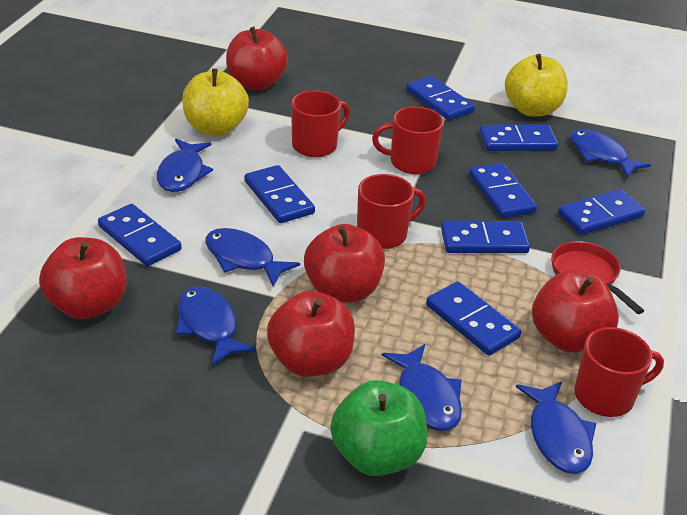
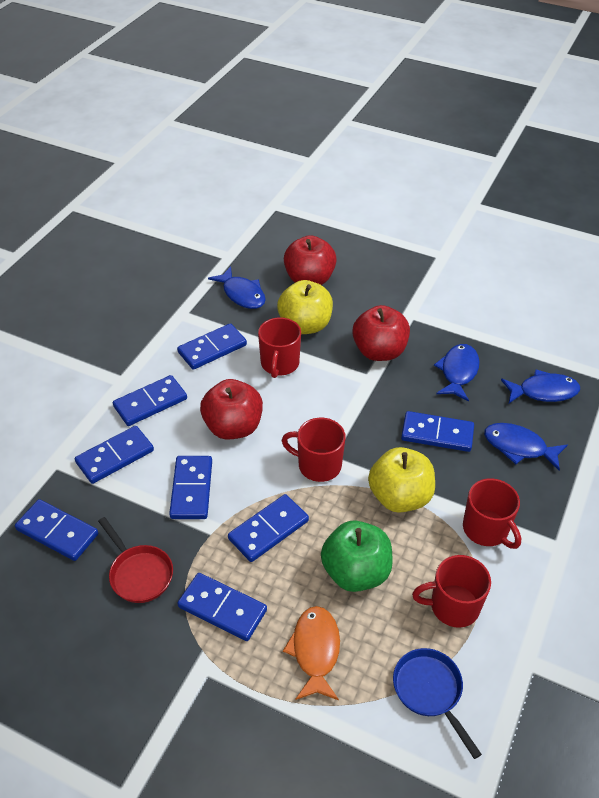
blue fish: 6 -> 4
blue pan: 0 -> 1
orange fish: 0 -> 1
red apple: 5 -> 3

